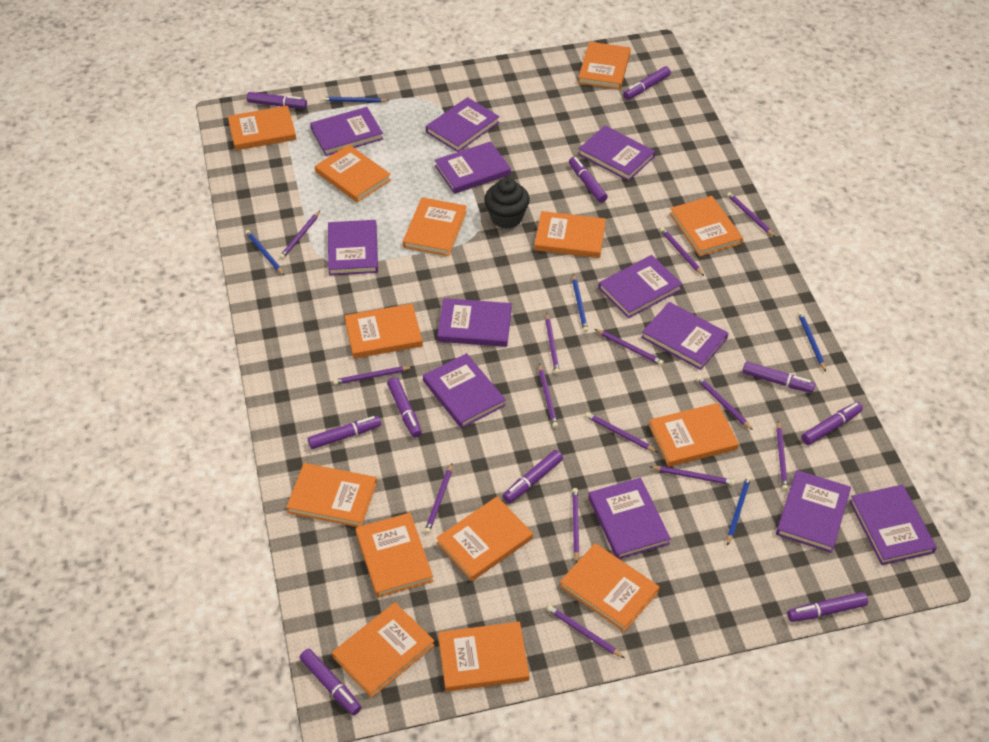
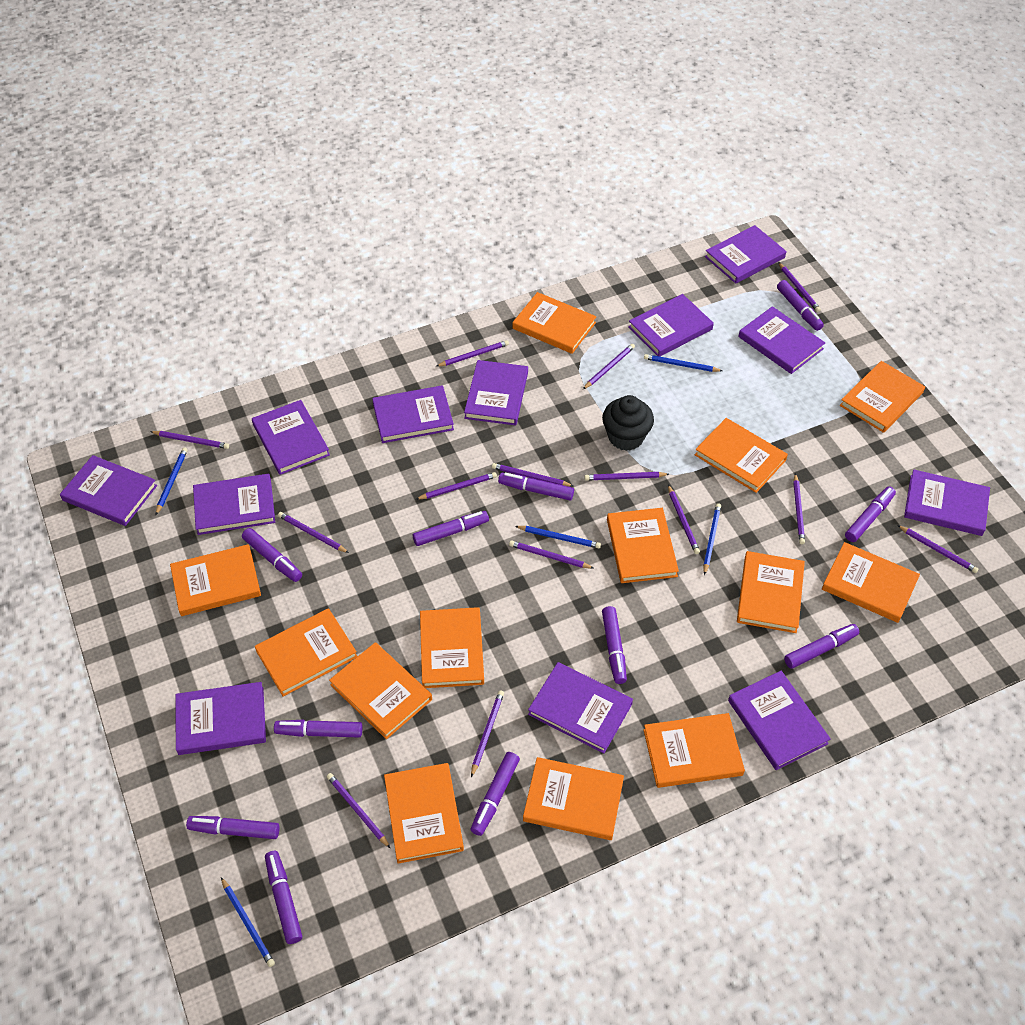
orange book: 14 -> 13
purple marker: 10 -> 11

